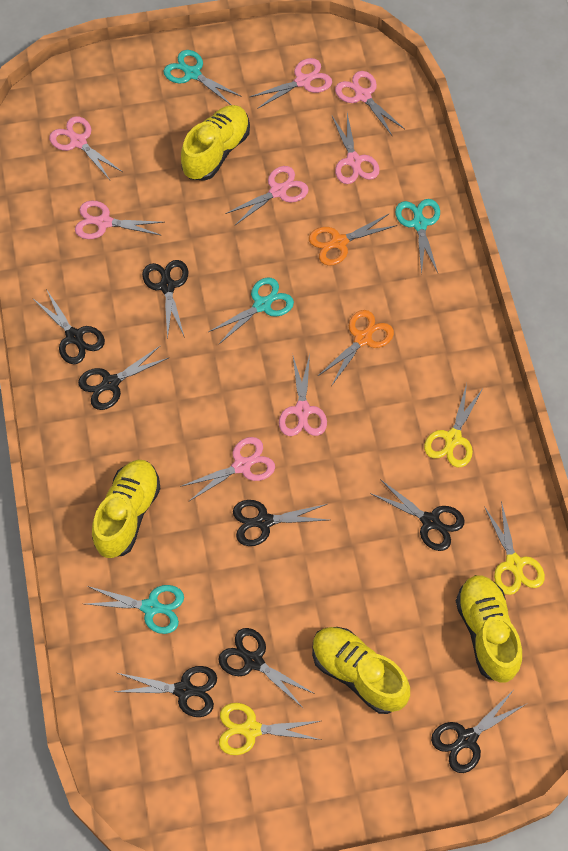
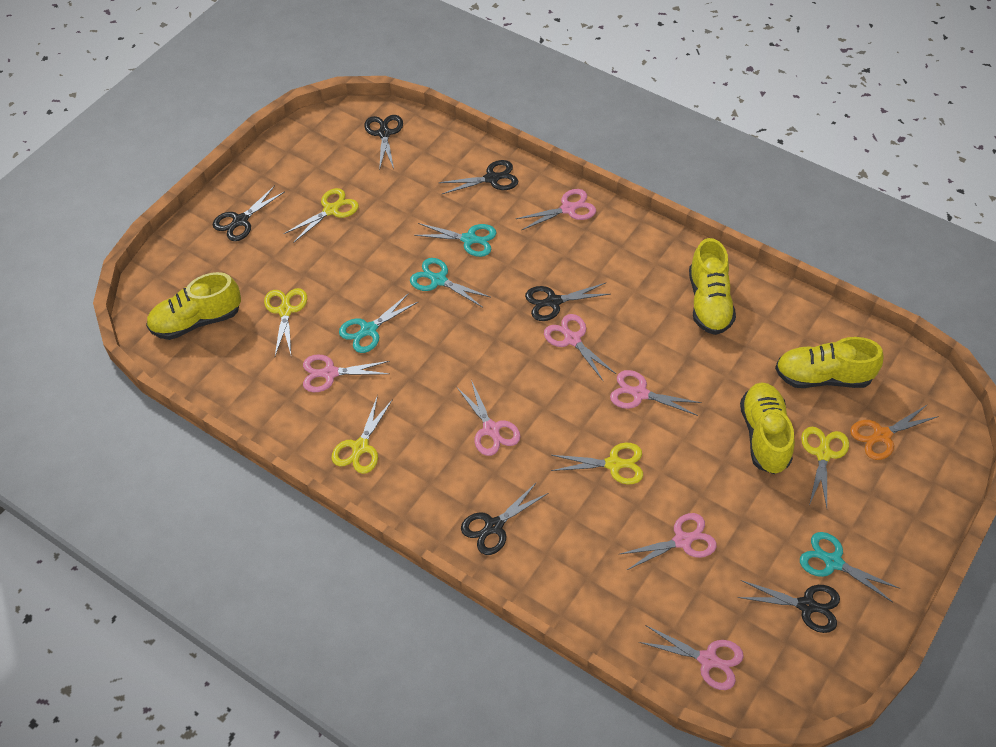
black scissors: 8 -> 6
orange scissors: 2 -> 1
pink scissors: 8 -> 7
yellow scissors: 3 -> 5

